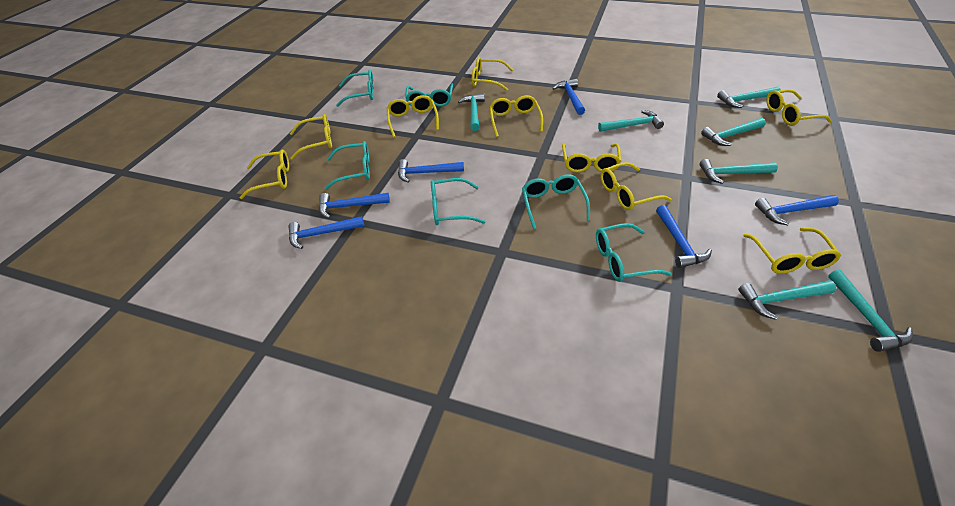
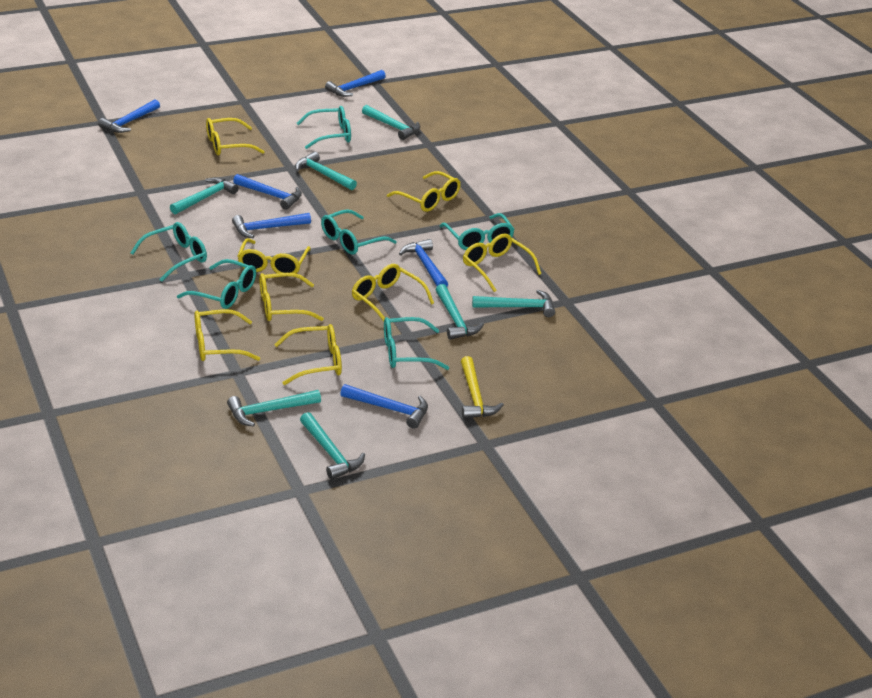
yellow glasses: 9 -> 8
yellow hammer: 0 -> 1

